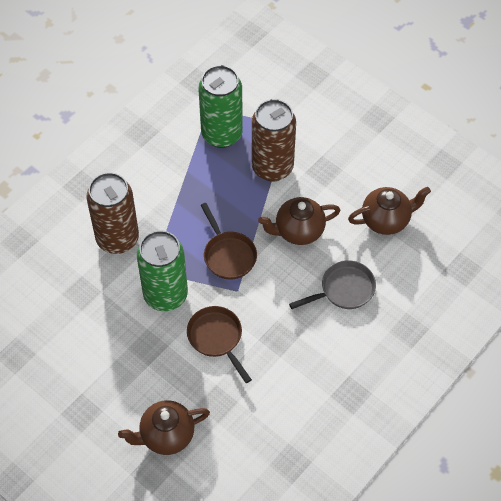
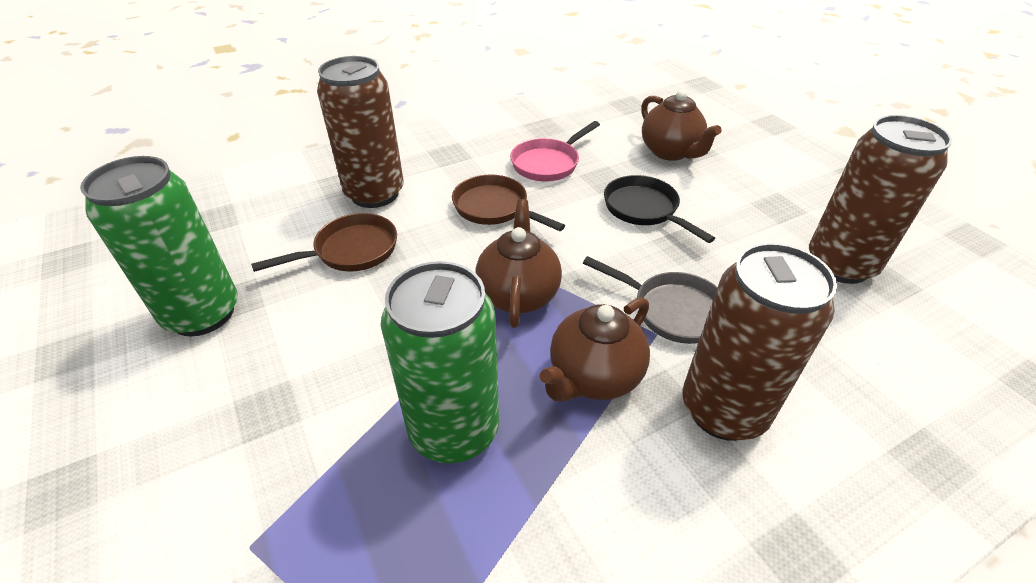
black pan: 0 -> 1
brown can: 2 -> 3
pink pan: 0 -> 1

